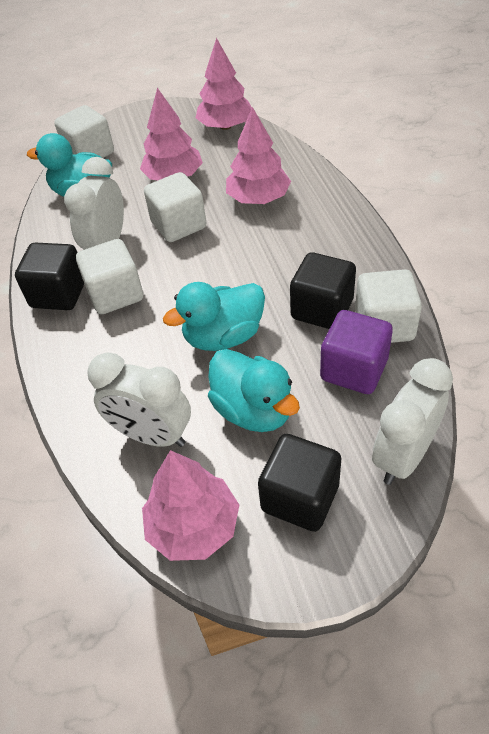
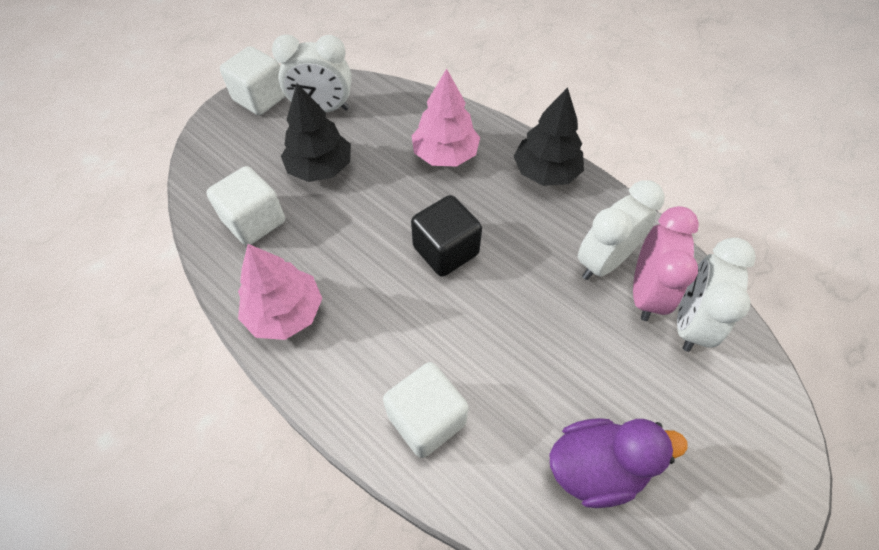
black cube: 3 -> 1
black tree: 0 -> 2
pink clock: 0 -> 1
pink tree: 4 -> 2
purple cube: 1 -> 0
purple duck: 0 -> 1
turquoise duck: 3 -> 0
white cube: 4 -> 3

